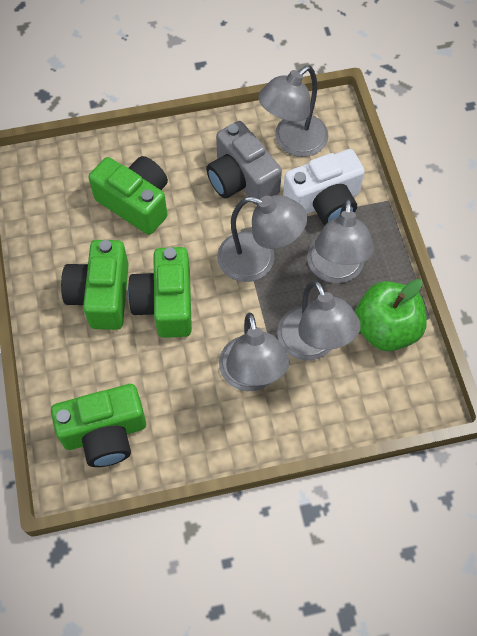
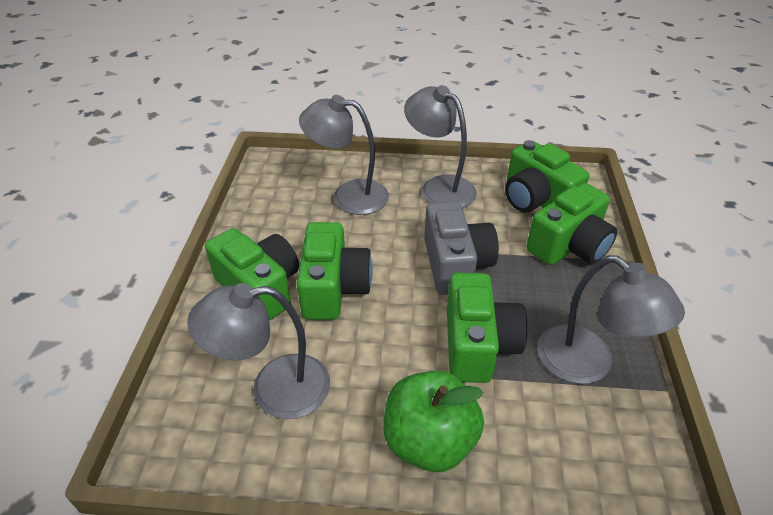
green camera: 4 -> 5
grey lamp: 5 -> 4
white camera: 1 -> 0

